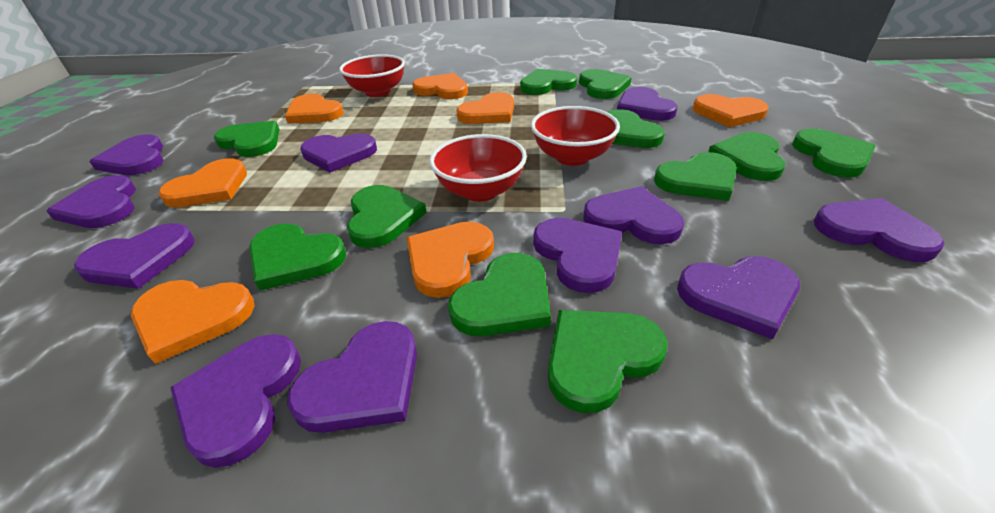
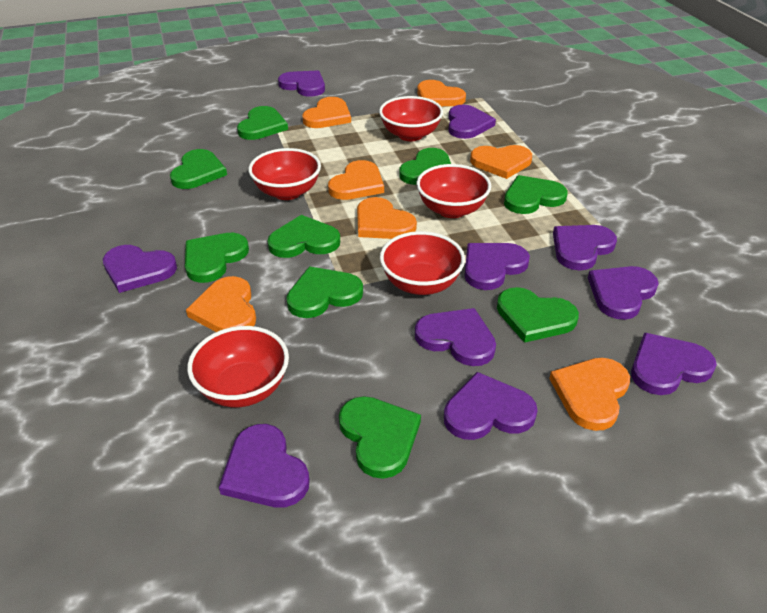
green heart: 11 -> 9
purple heart: 11 -> 10
red bowl: 3 -> 5

